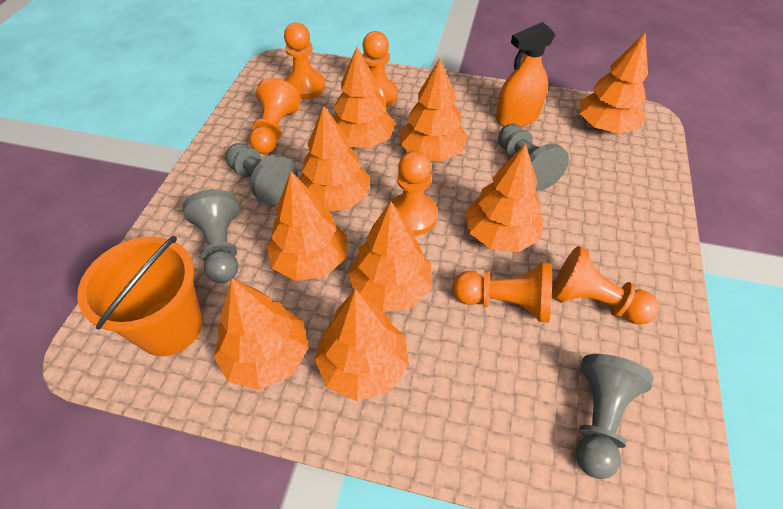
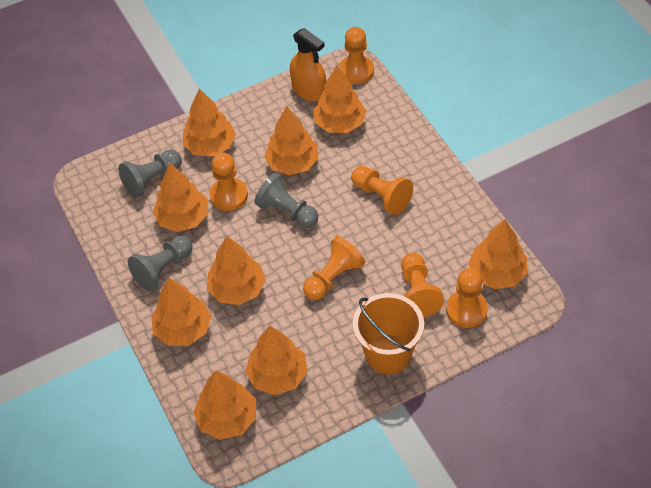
grey pawn: 4 -> 3

